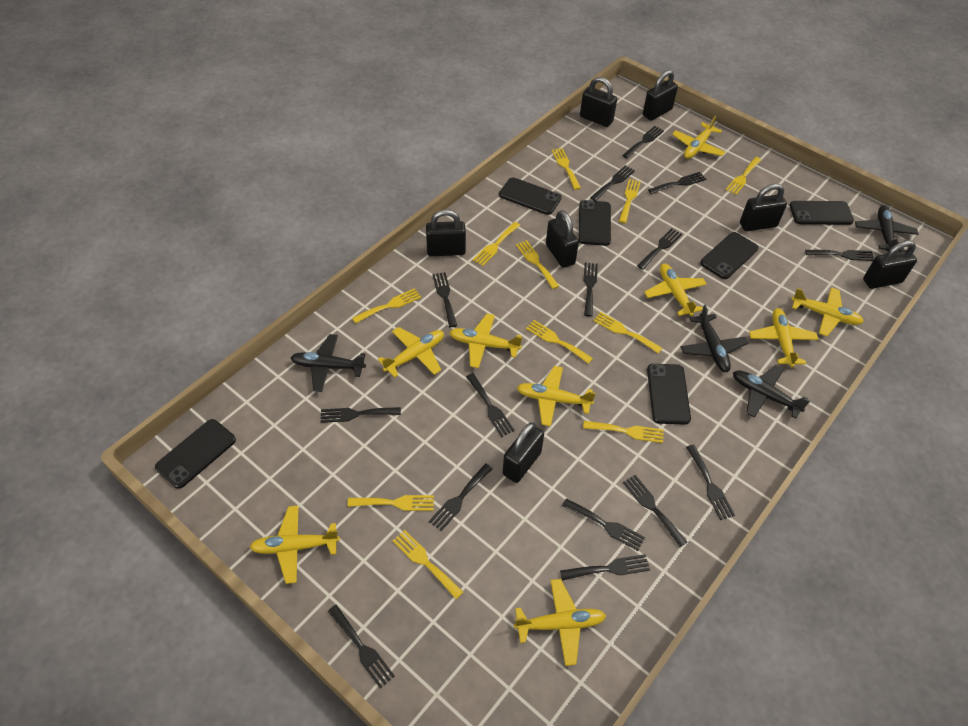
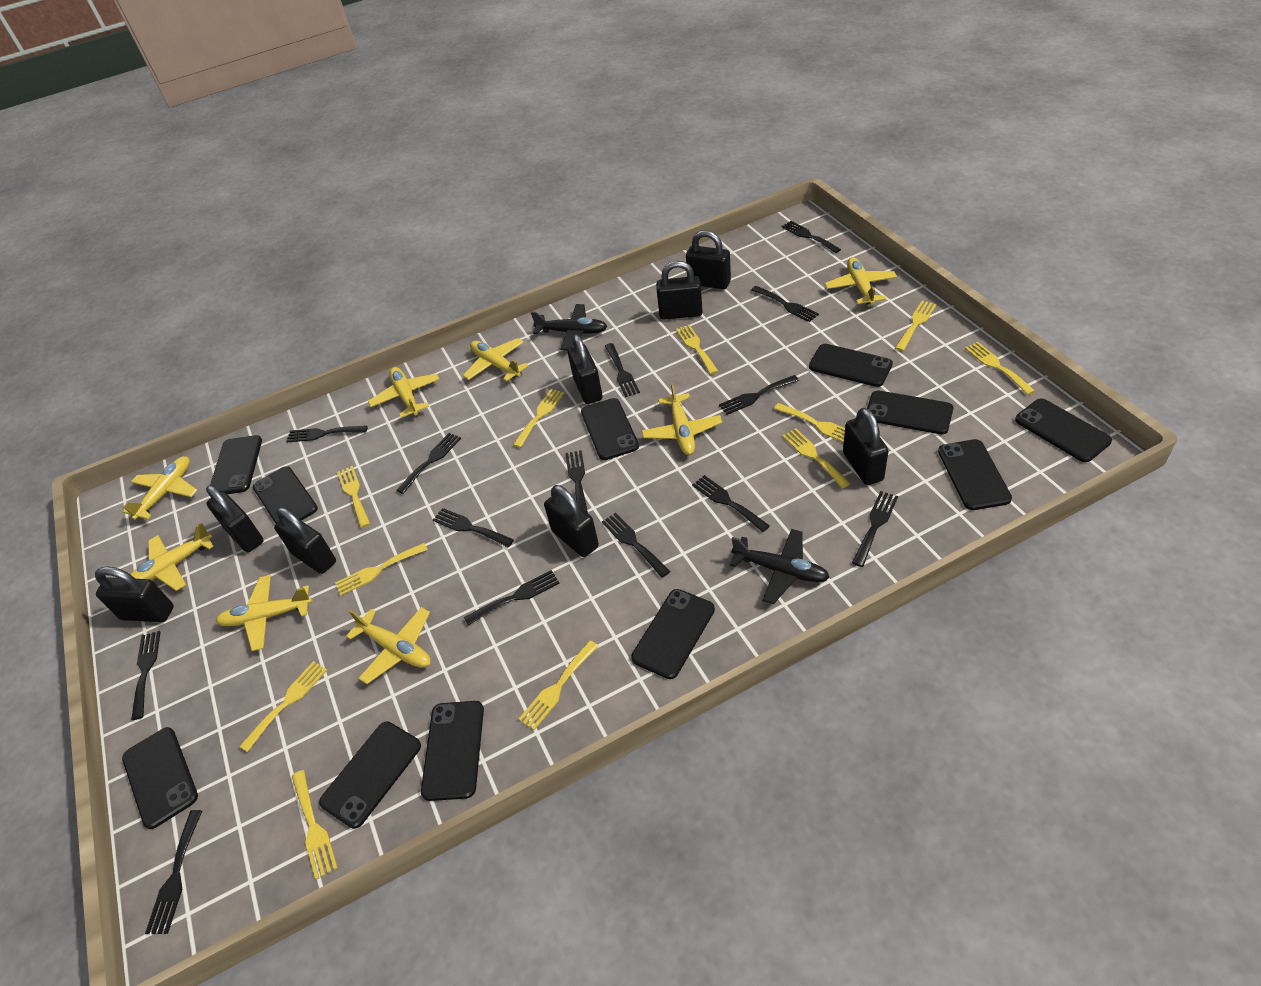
black fork: 15 -> 14
black padlock: 7 -> 8
black phone: 6 -> 11
black plane: 4 -> 2
yellow plane: 9 -> 8

